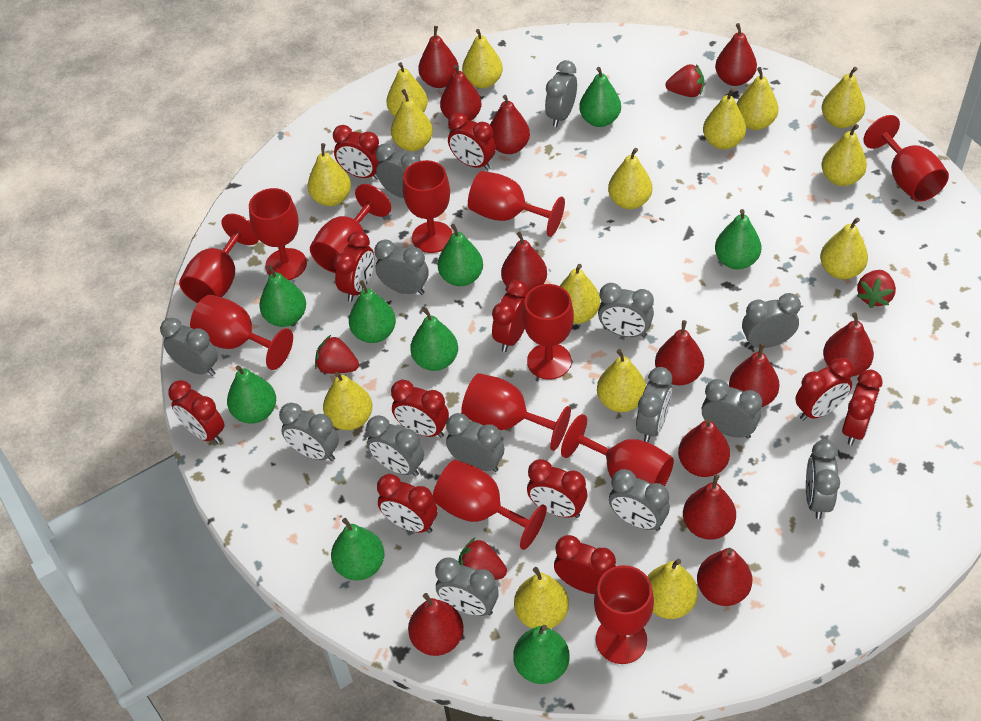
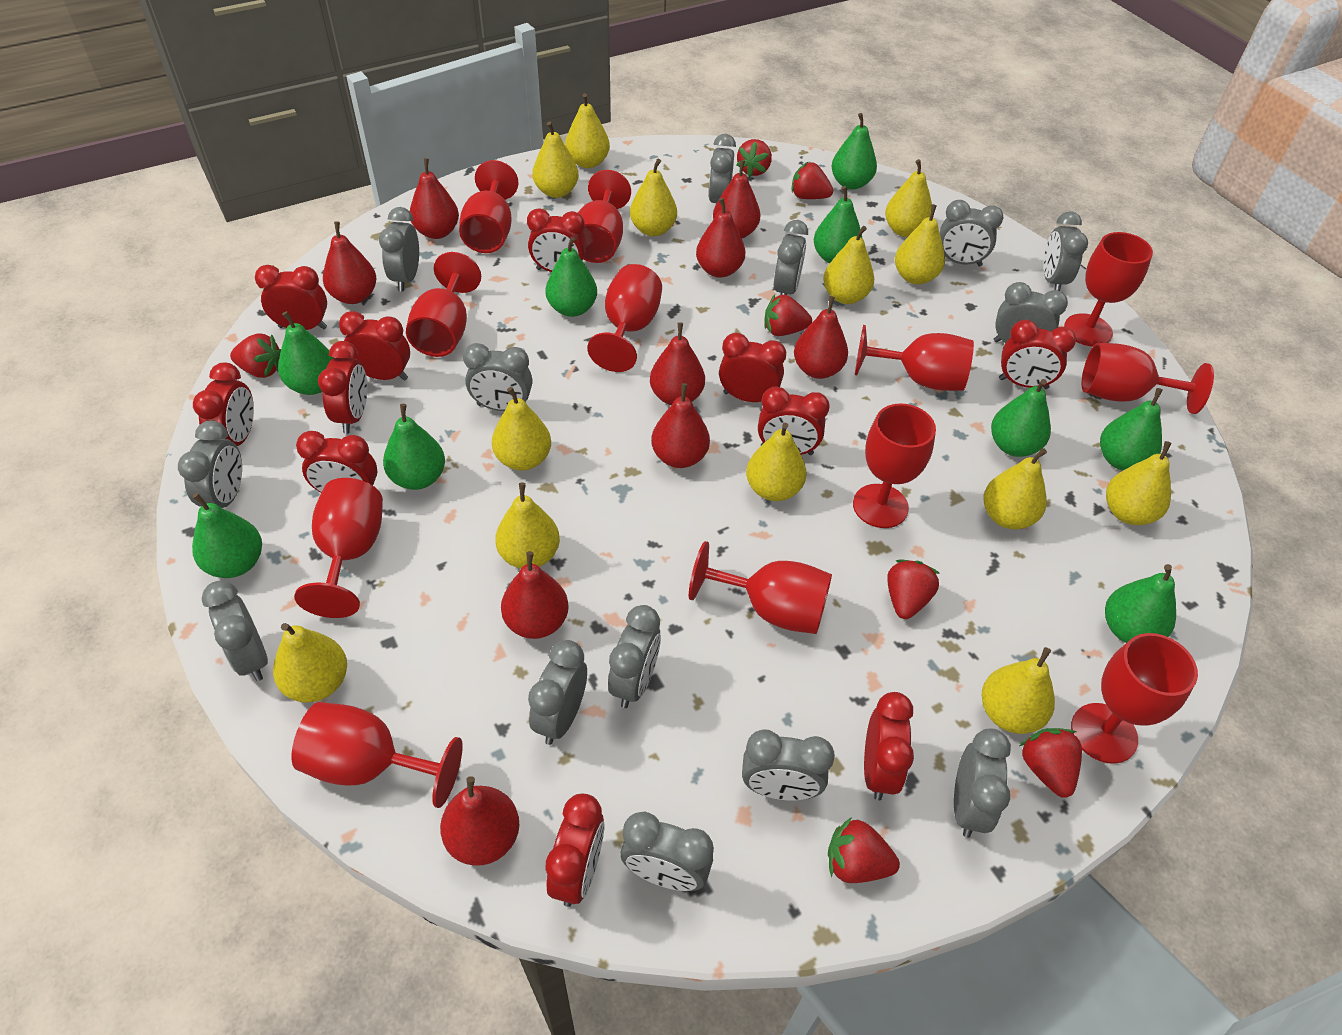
red pear: 12 -> 9
red strawberry: 4 -> 7
yellow pear: 15 -> 13

